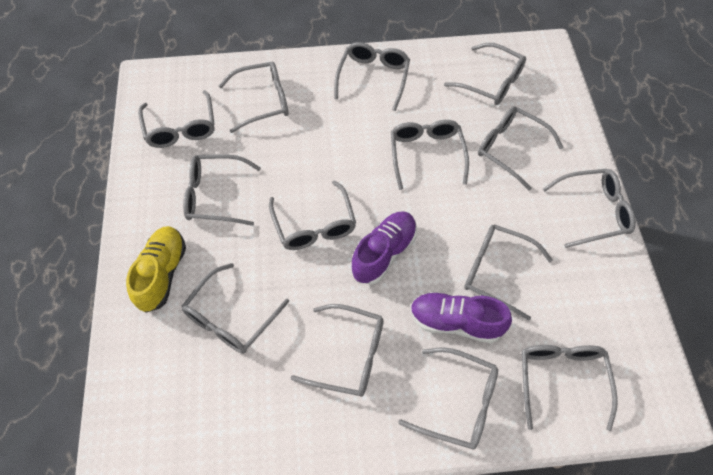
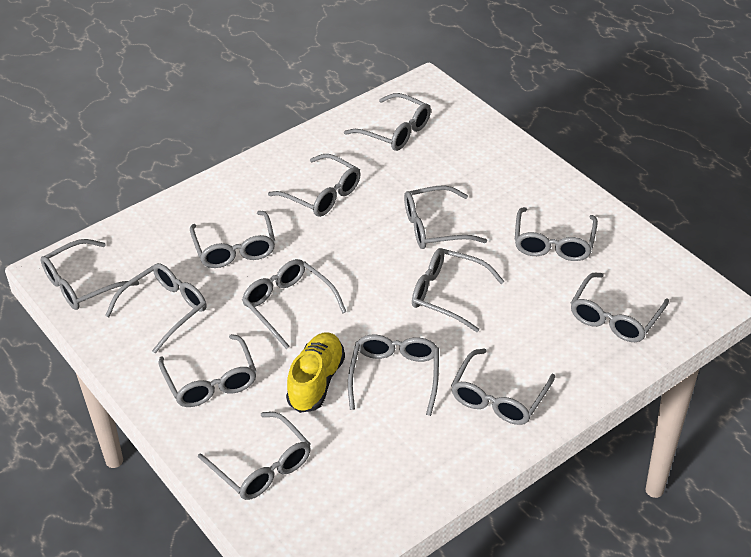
purple shoe: 2 -> 0

